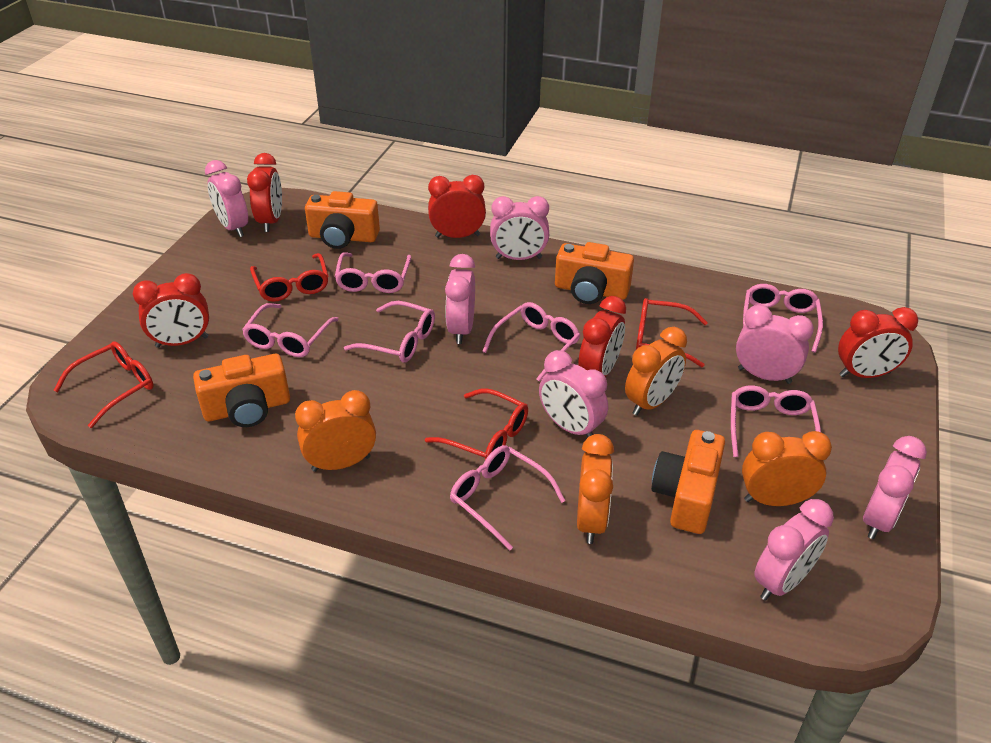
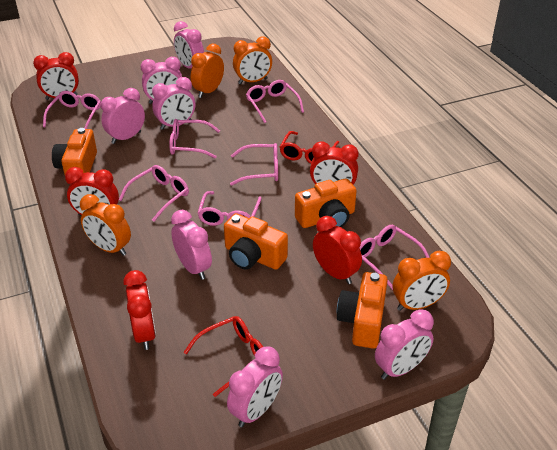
red glasses: 4 -> 2

